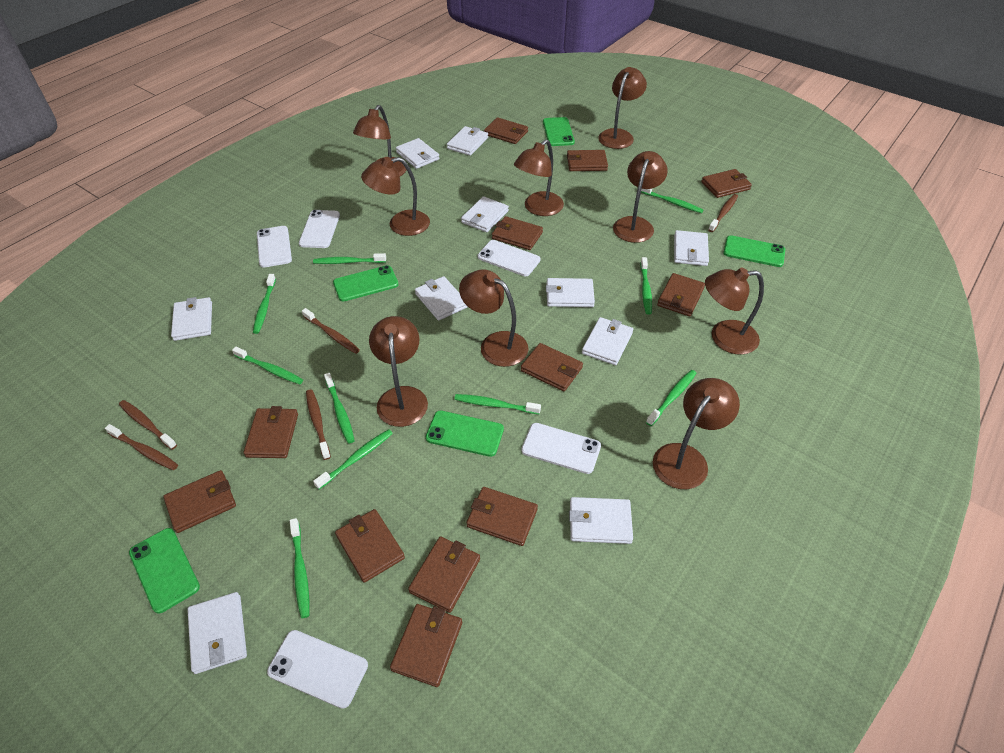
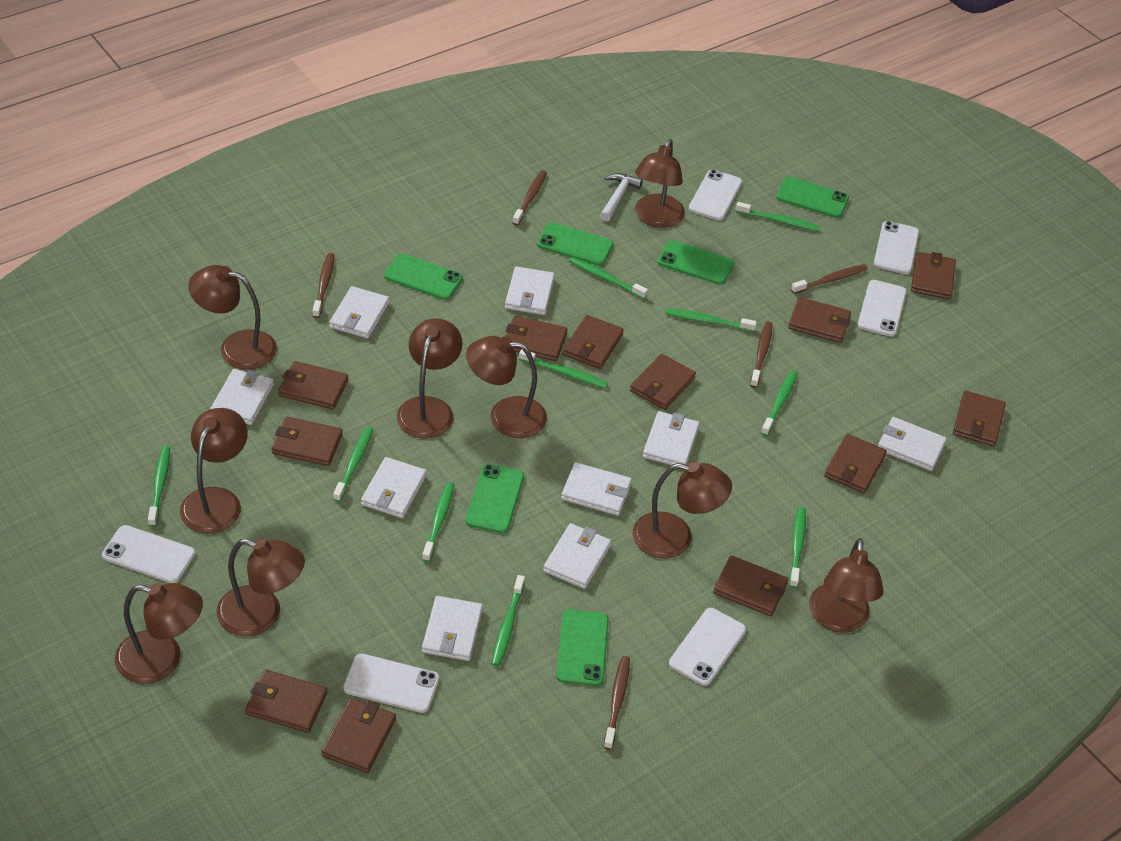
green phone: 5 -> 6
white hammer: 0 -> 1
white phone: 5 -> 6
white wallet: 10 -> 9

